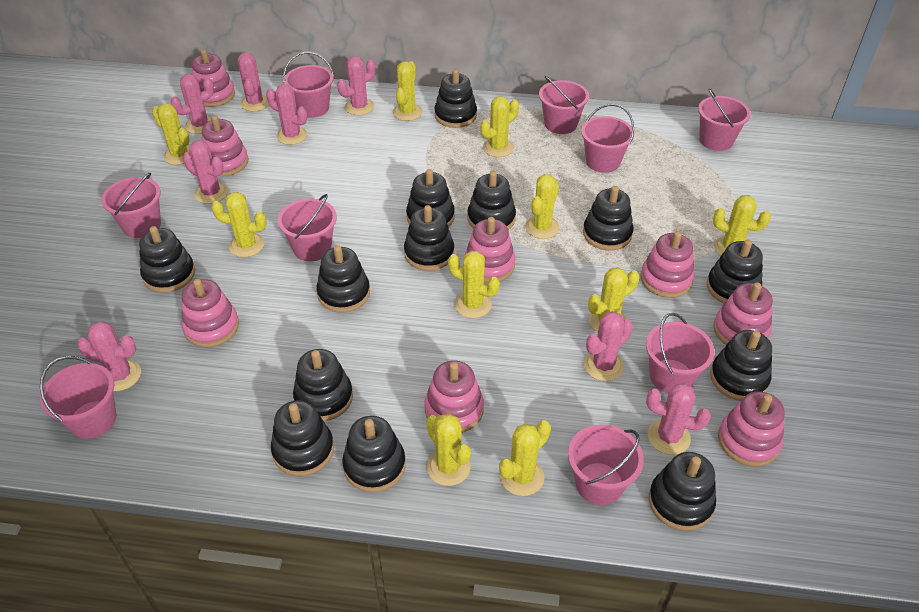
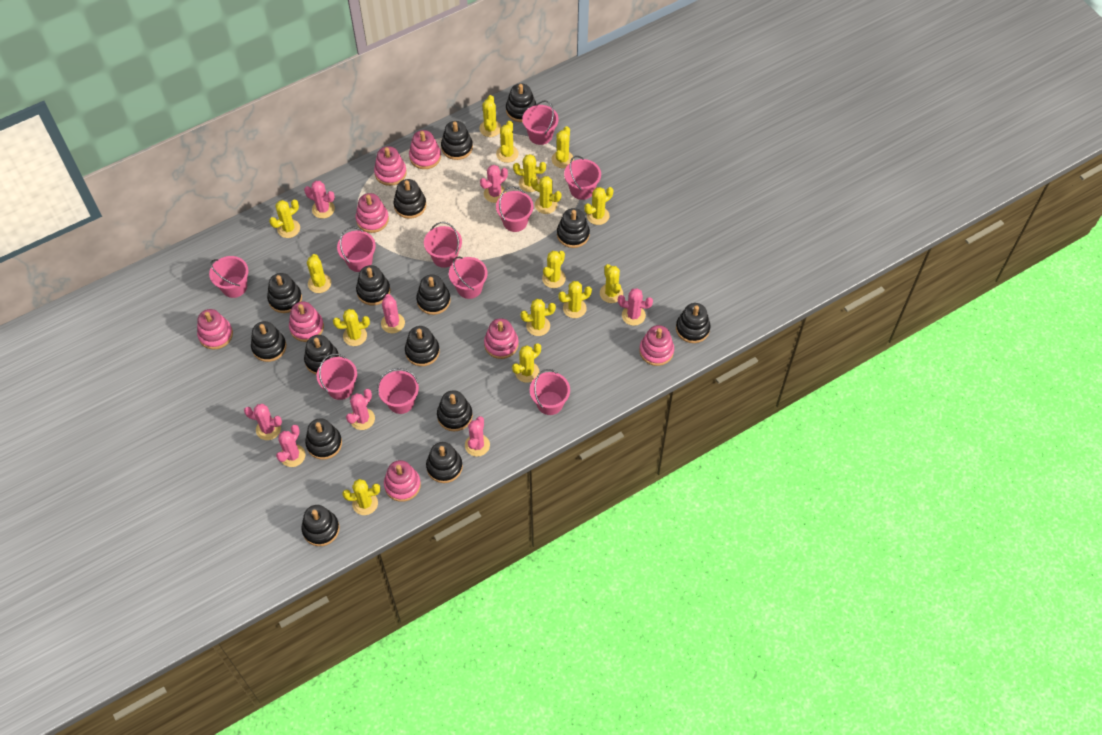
black stacking toy: 13 -> 15
pink bucket: 9 -> 10
yellow cactus: 10 -> 15

